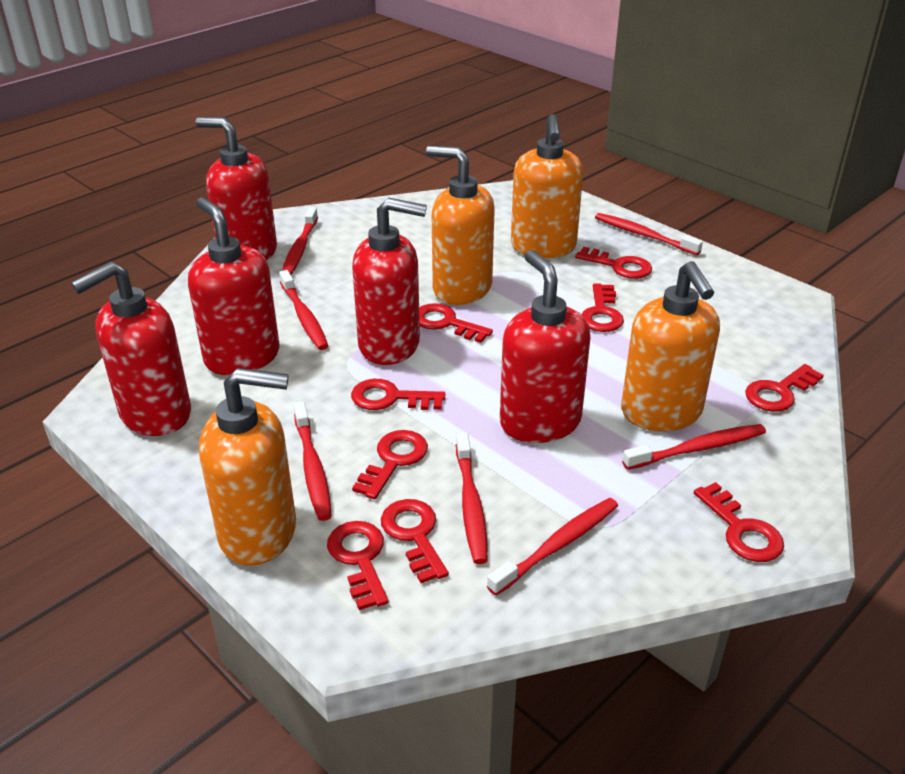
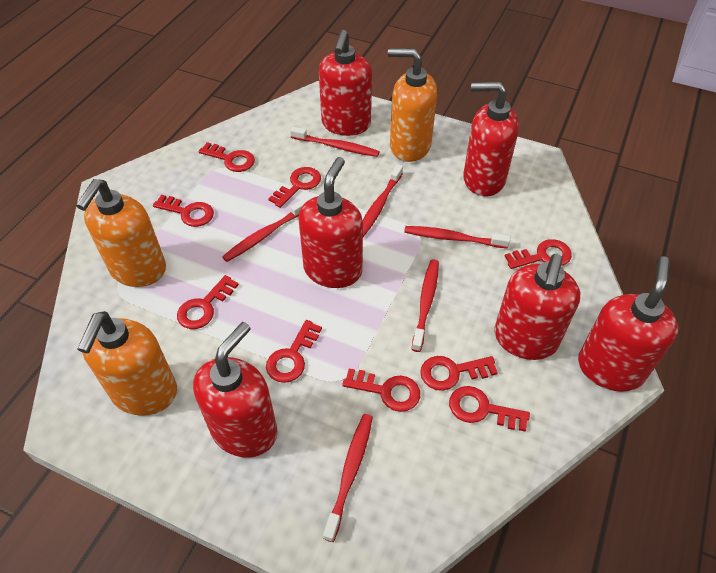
orange soap dispenser: 4 -> 3
red soap dispenser: 5 -> 6
red toothbrush: 7 -> 6

